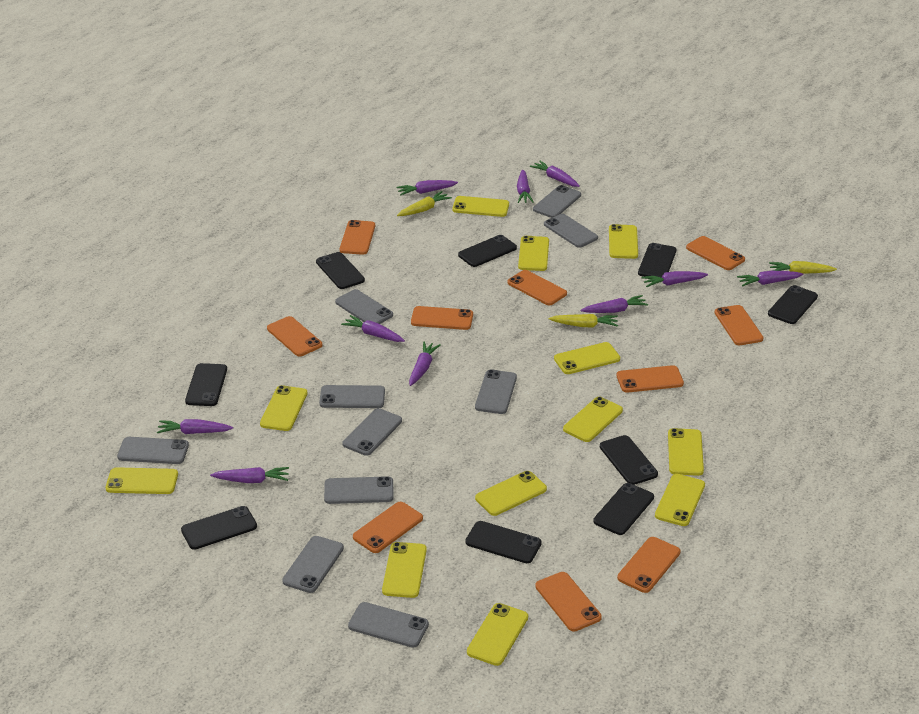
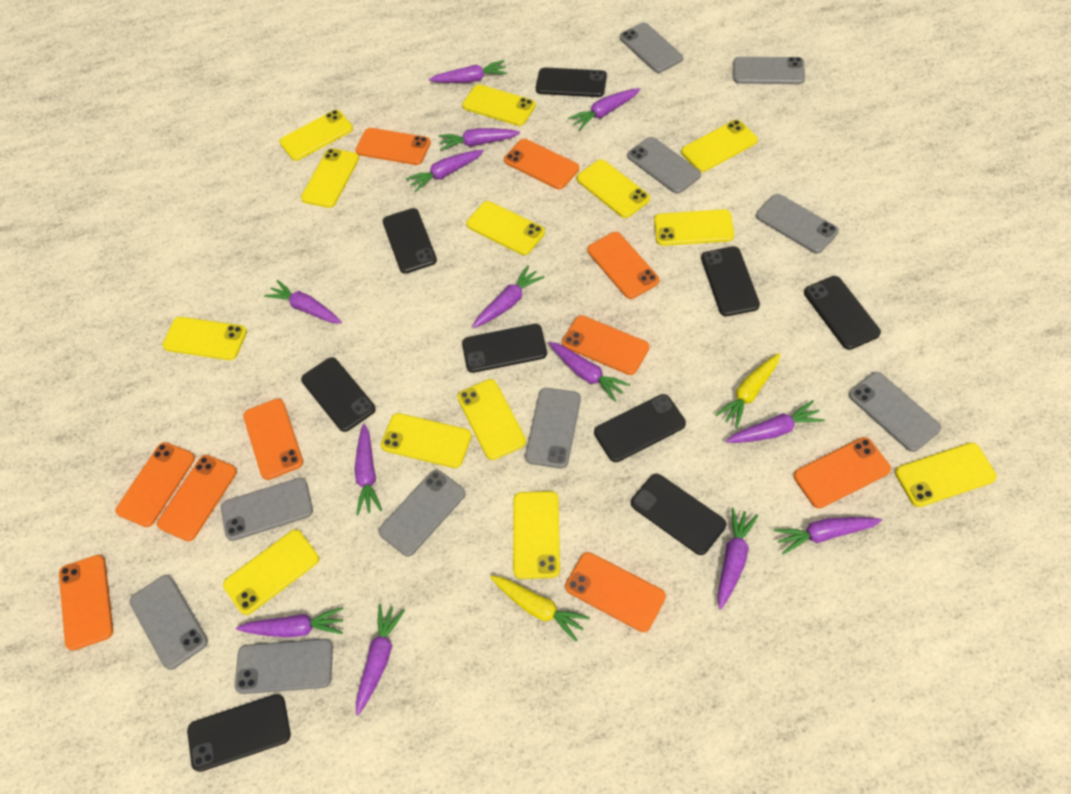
purple carrot: 10 -> 13
yellow carrot: 3 -> 2
yellow phone: 12 -> 13

